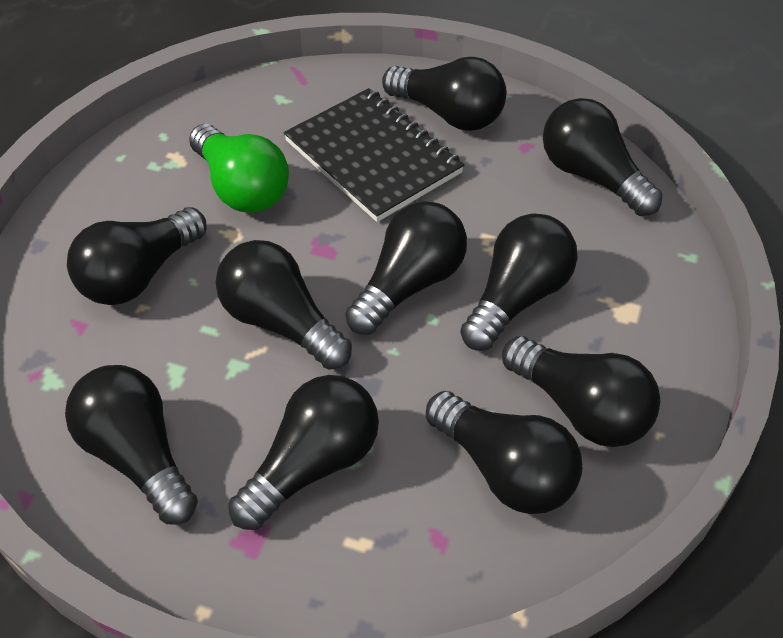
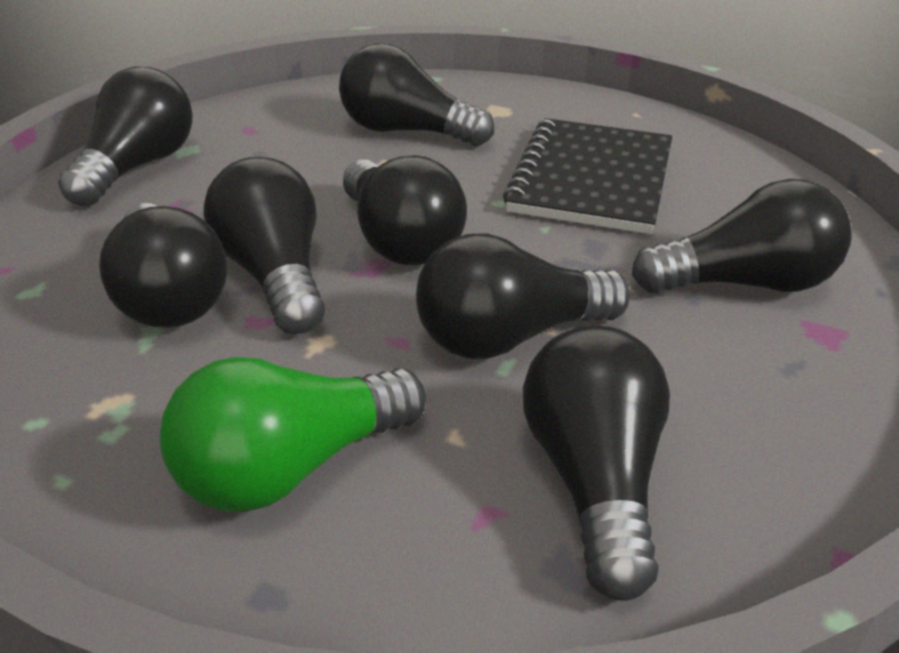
black light bulb: 10 -> 8

